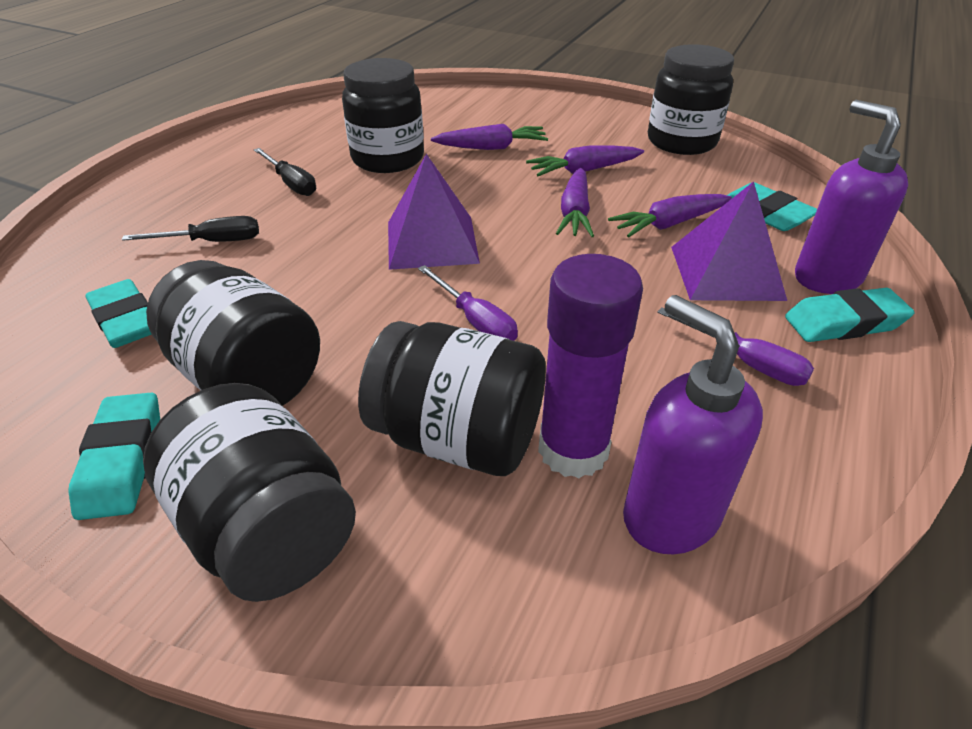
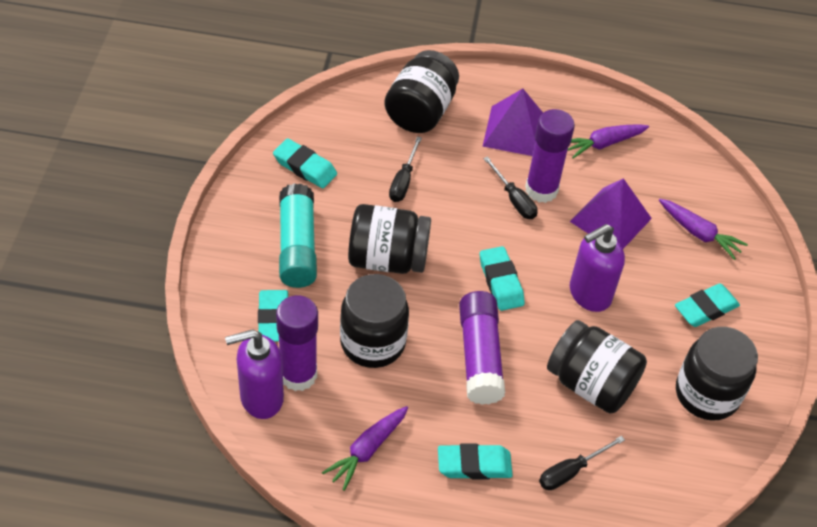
black screwdriver: 2 -> 3
purple carrot: 4 -> 3
purple glue stick: 1 -> 3
purple screwdriver: 2 -> 0
turquoise eraser: 4 -> 5
turquoise glue stick: 0 -> 1

